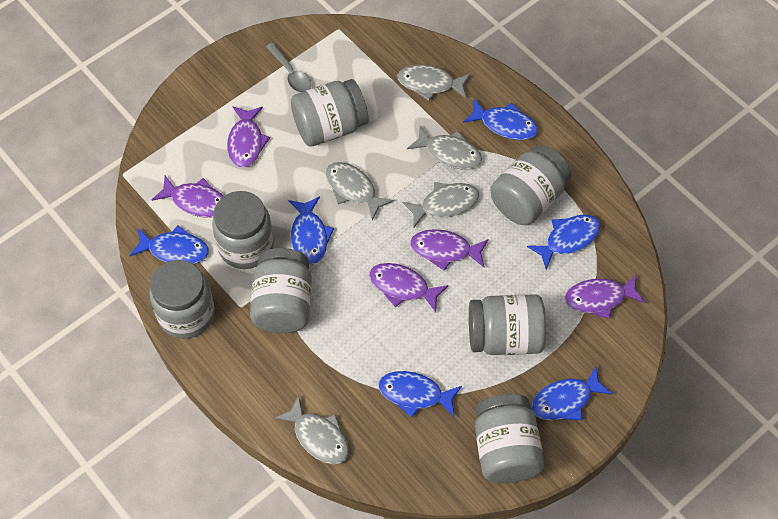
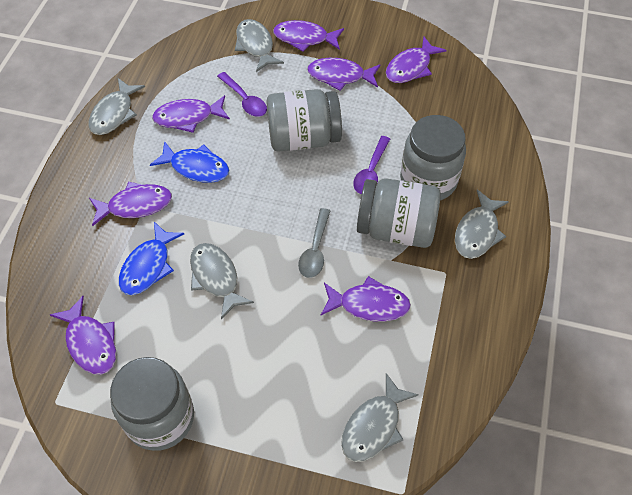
blue fish: 6 -> 2
grey jar: 7 -> 4
purple fish: 5 -> 7
purple spoon: 0 -> 2

